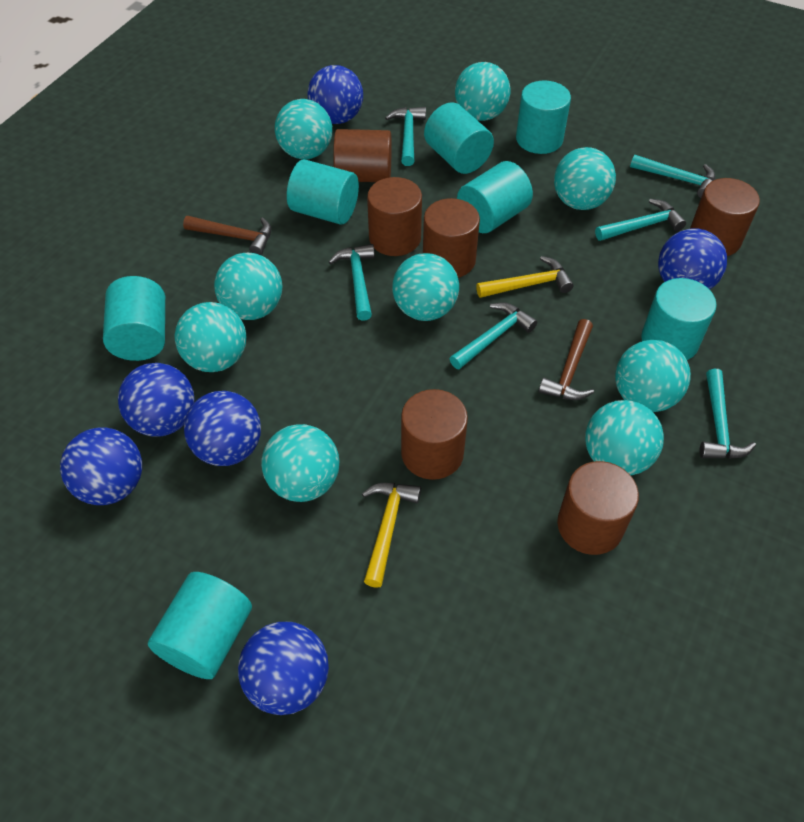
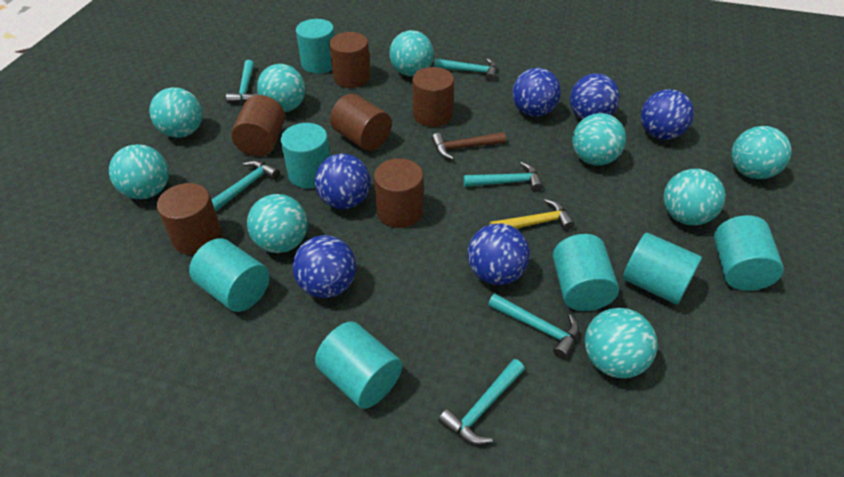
brown hammer: 2 -> 1
yellow hammer: 2 -> 1

